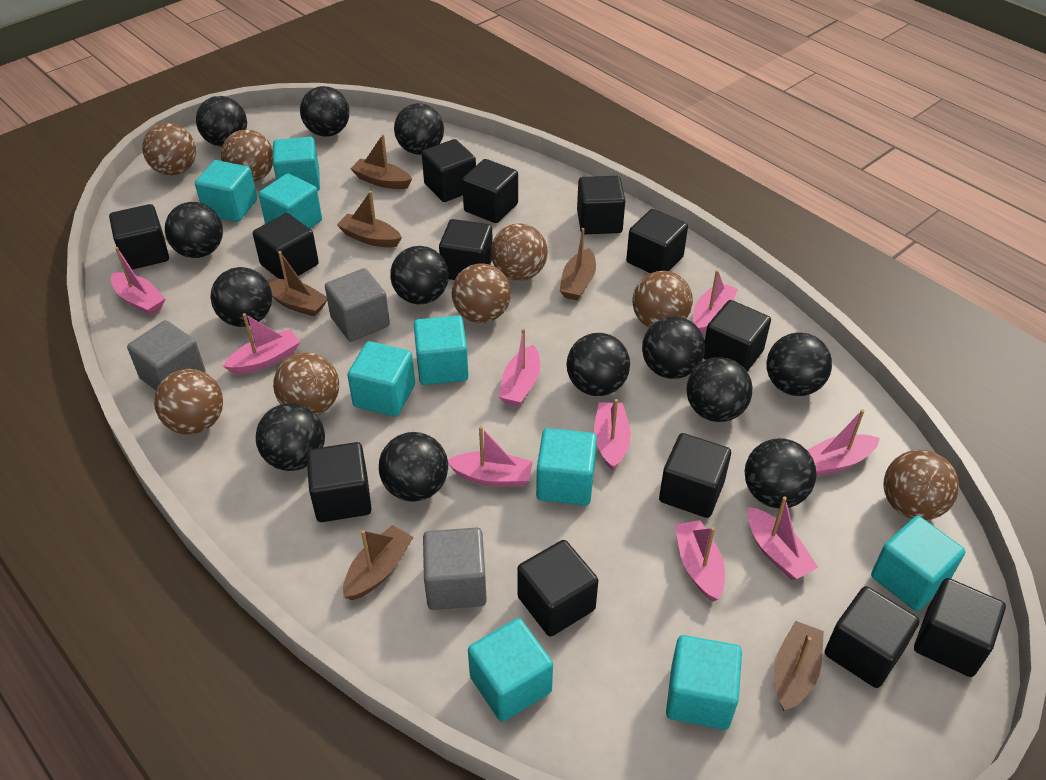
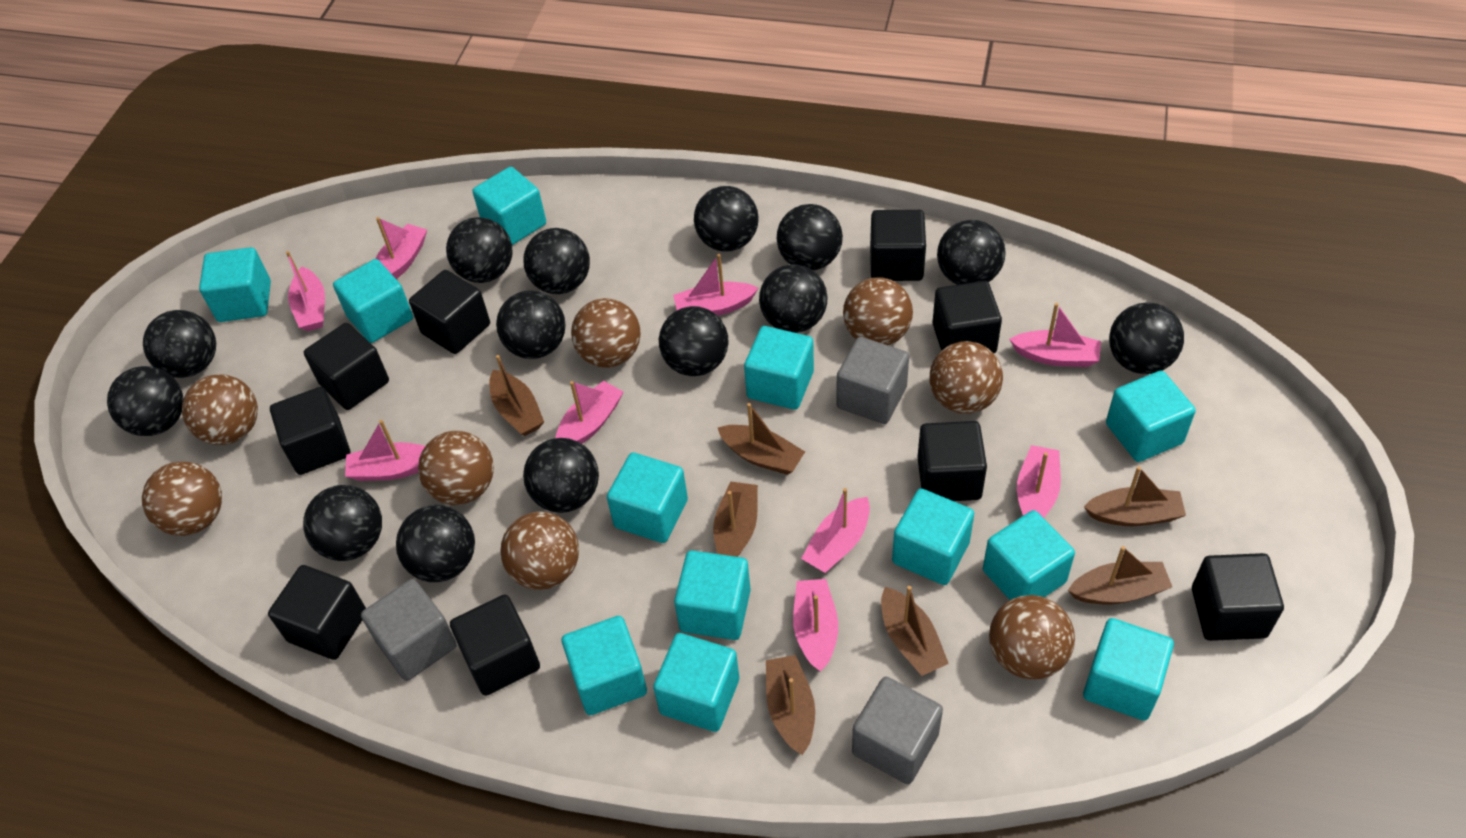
black ball: 13 -> 14
black cube: 13 -> 9
brown boat: 6 -> 7
turquoise cube: 9 -> 12

